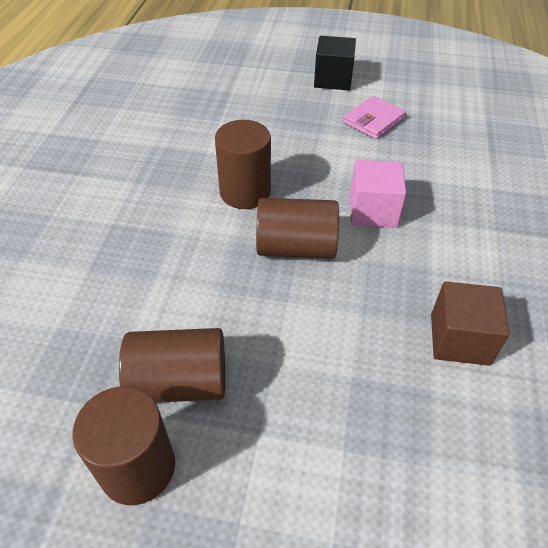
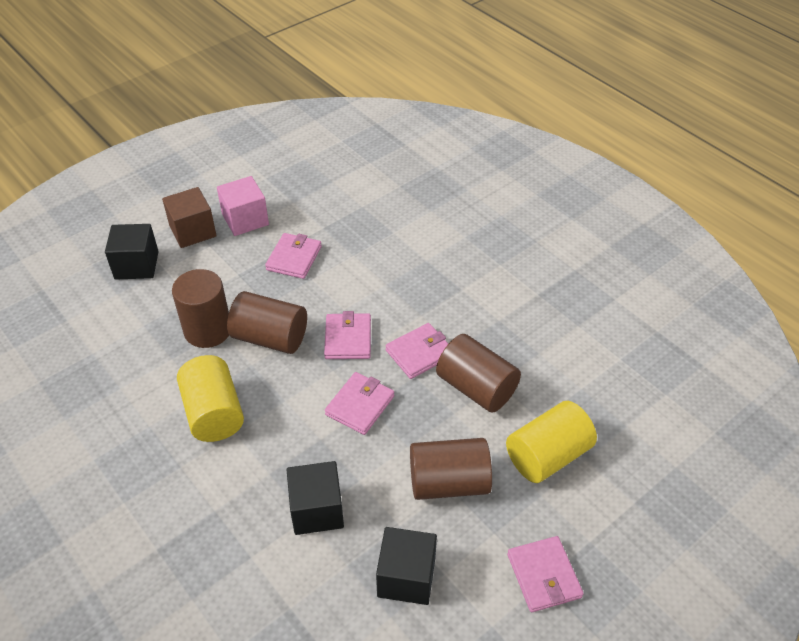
black cube: 1 -> 3
pink wallet: 1 -> 5
yellow cylinder: 0 -> 2

